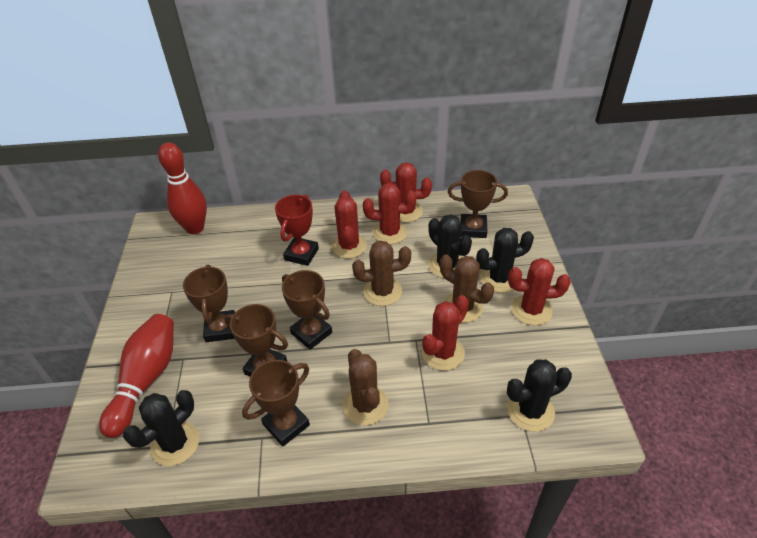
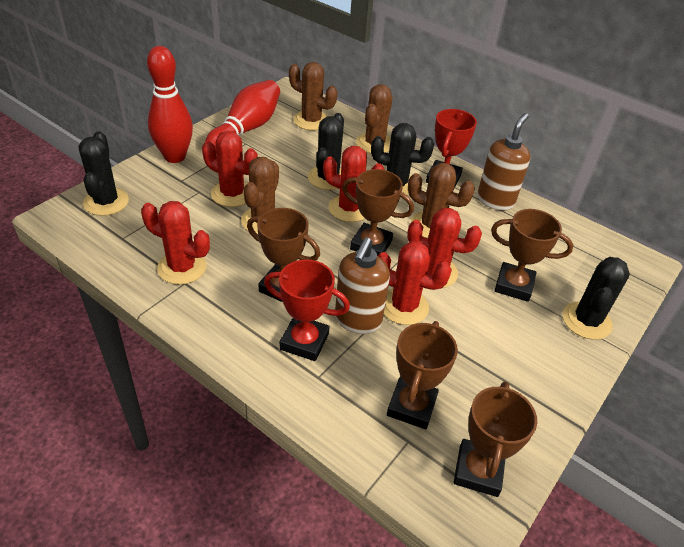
brown cactus: 3 -> 4
brown soap dispenser: 0 -> 2
red trophy: 1 -> 2

